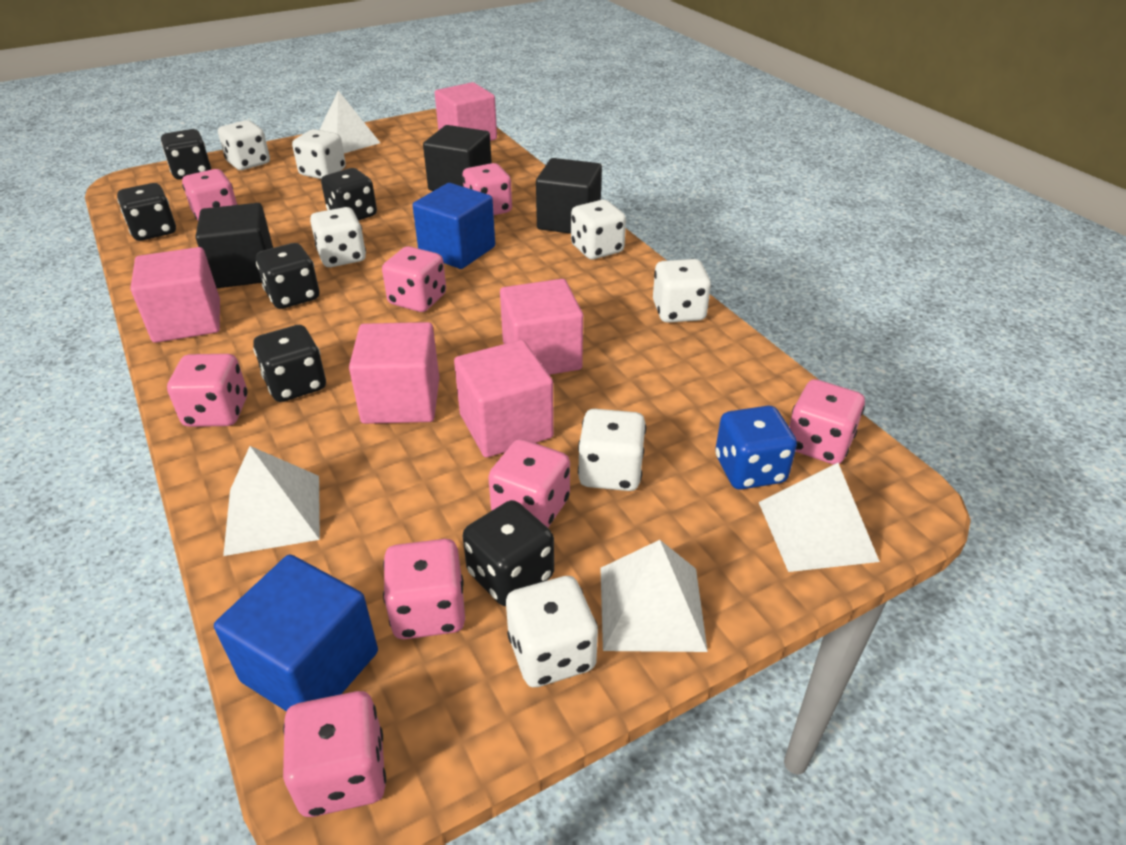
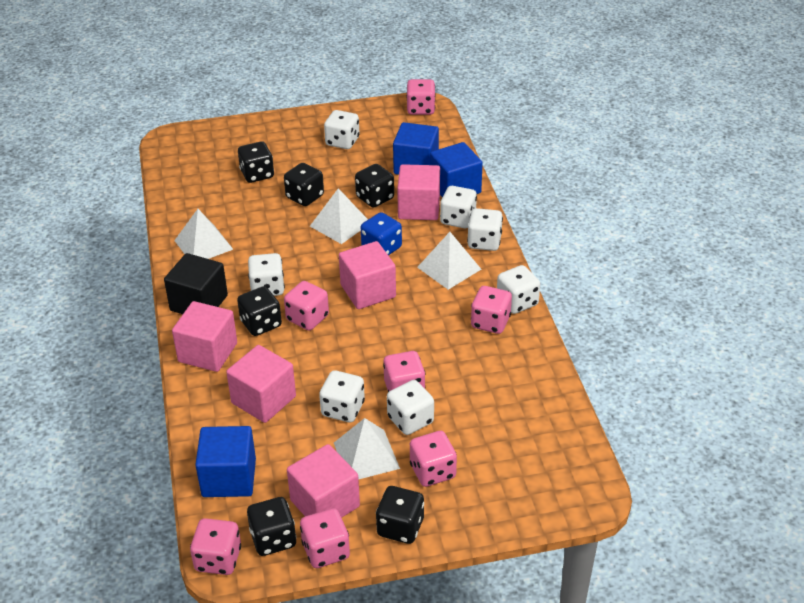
black cube: 3 -> 1
blue cube: 2 -> 3
pink dice: 8 -> 7

